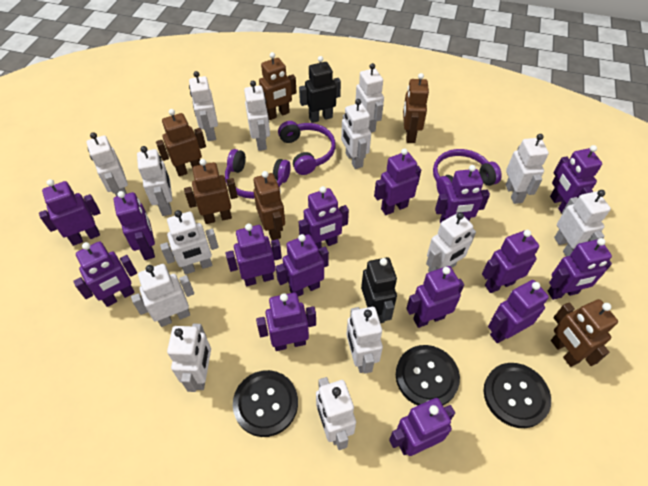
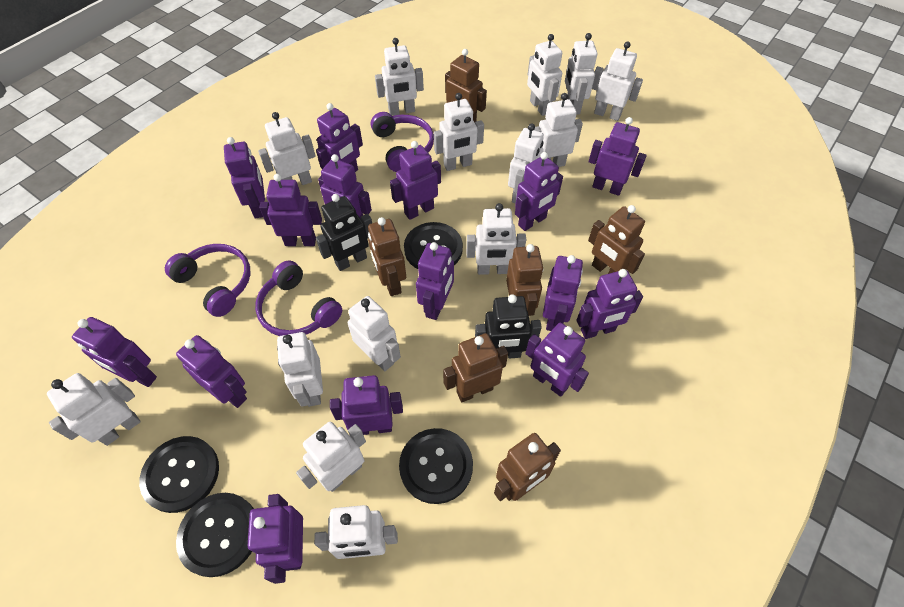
black button: 3 -> 4

